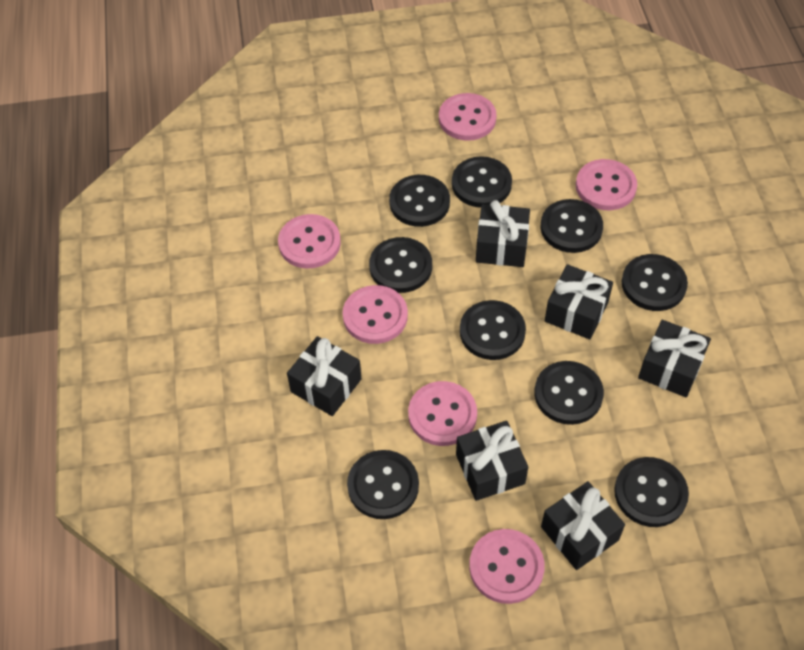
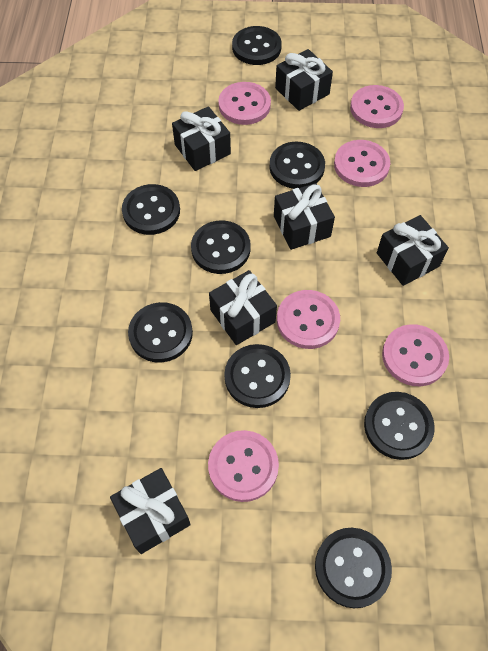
black button: 9 -> 8

